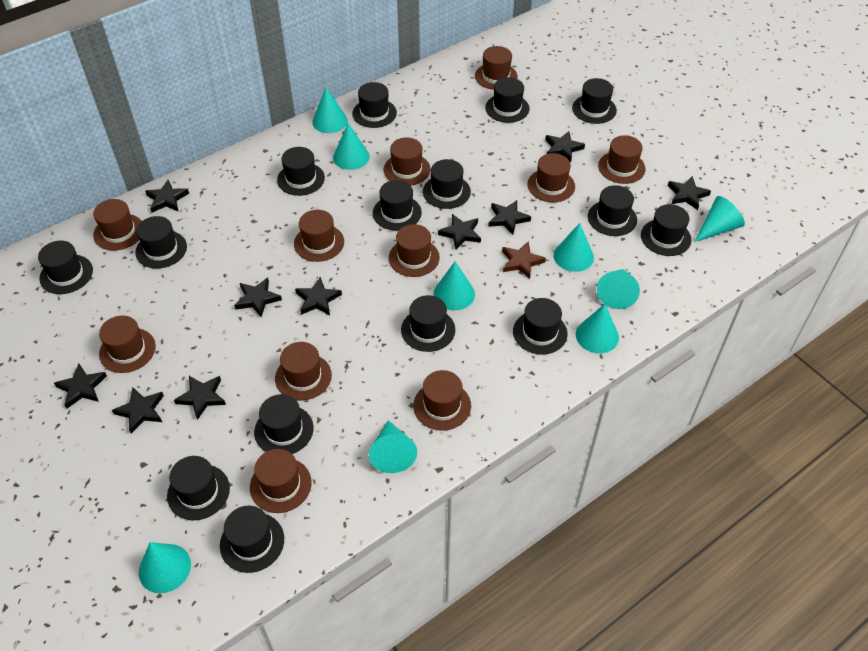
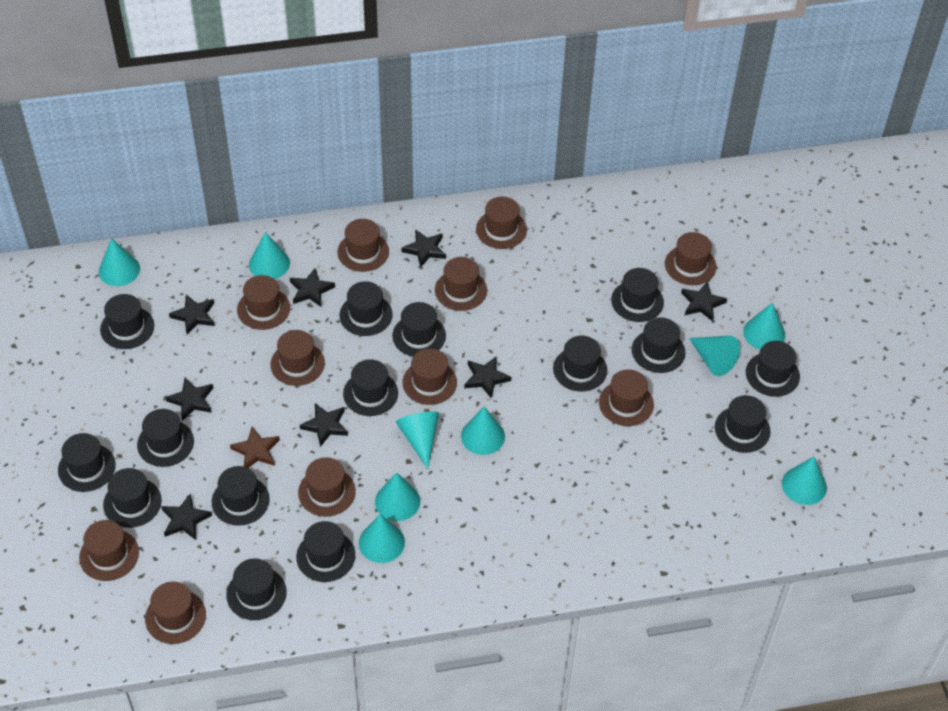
black star: 10 -> 8

